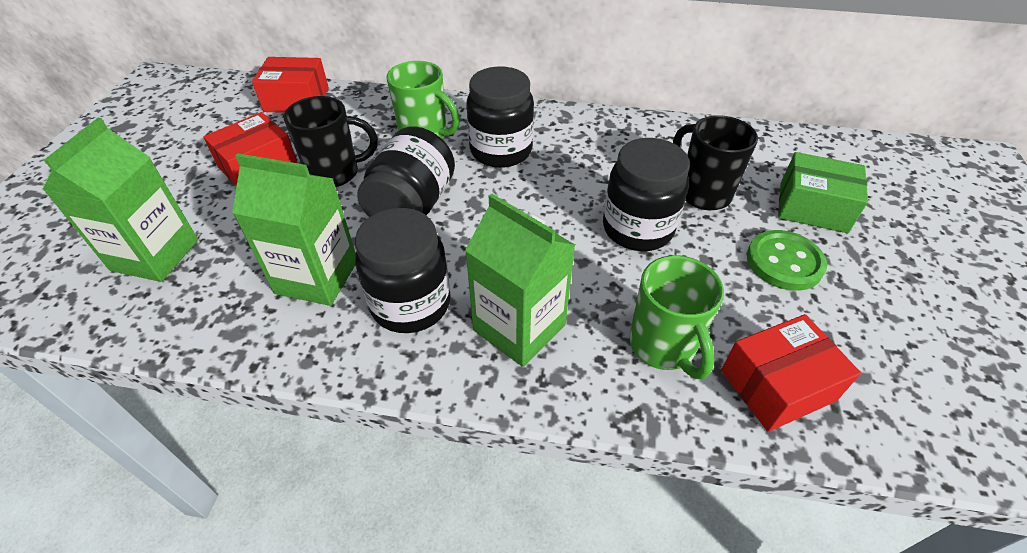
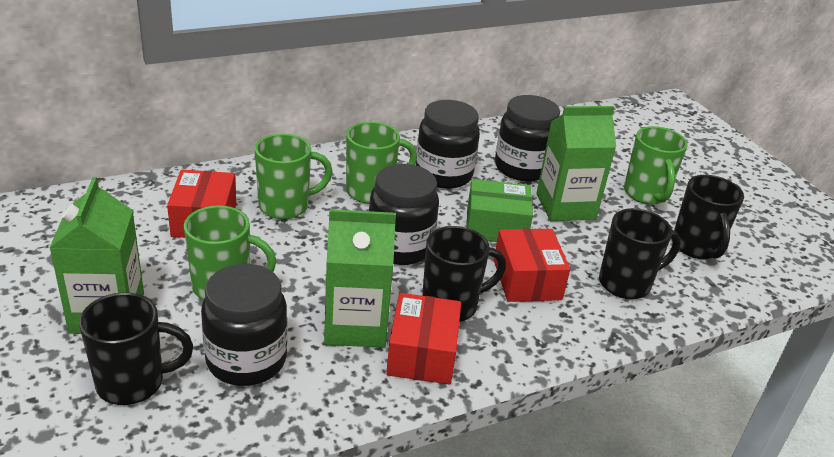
black mug: 2 -> 4
green button: 1 -> 0
green mug: 2 -> 4

